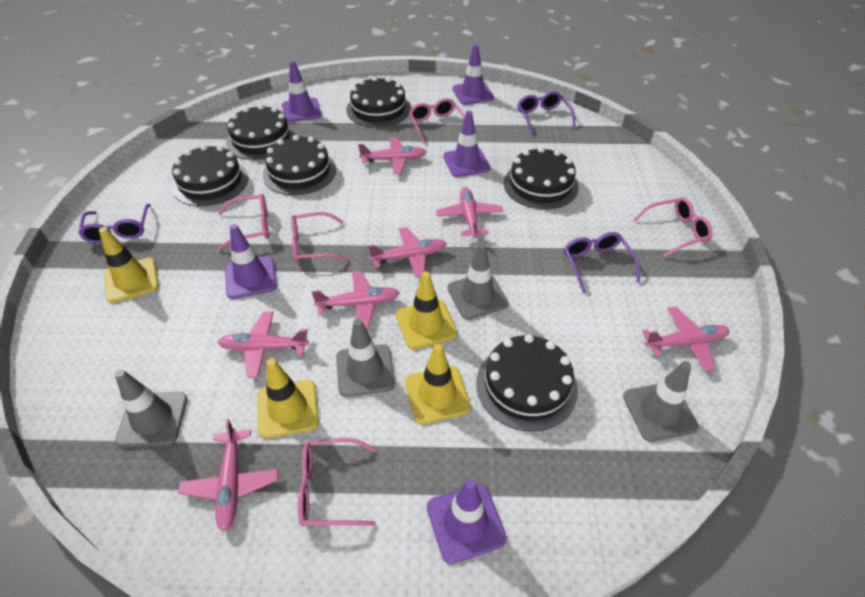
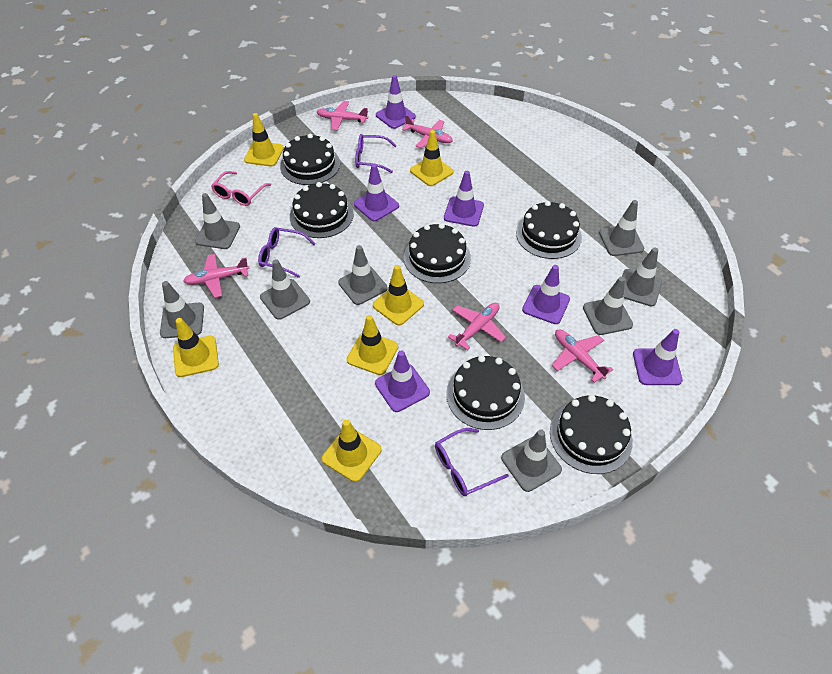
grey traffic cone: 4 -> 8
pink glasses: 5 -> 1
pink plane: 7 -> 5
purple traffic cone: 5 -> 6
yellow traffic cone: 4 -> 6

